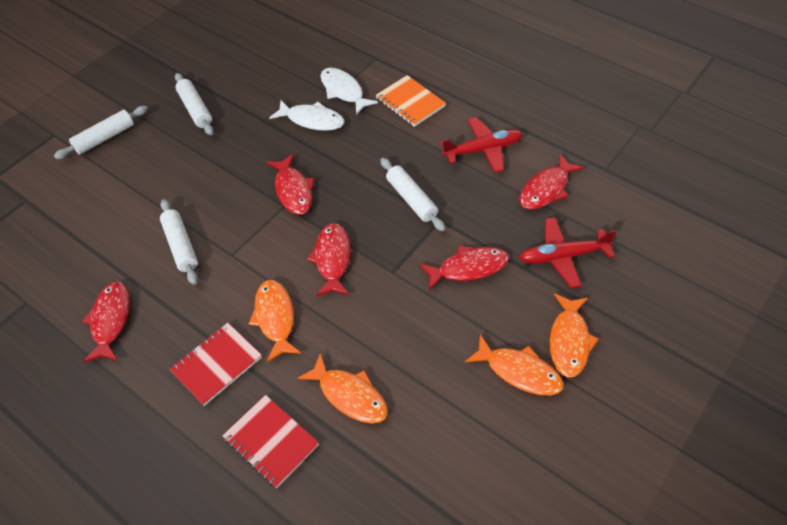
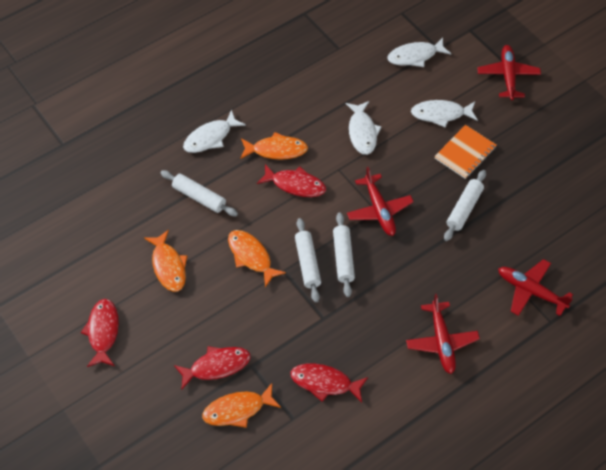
red fish: 5 -> 4
red notebook: 2 -> 0
red plane: 2 -> 4
white fish: 2 -> 4

